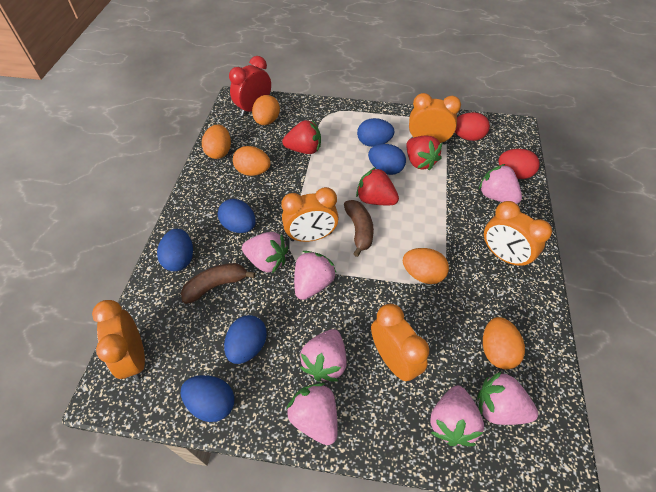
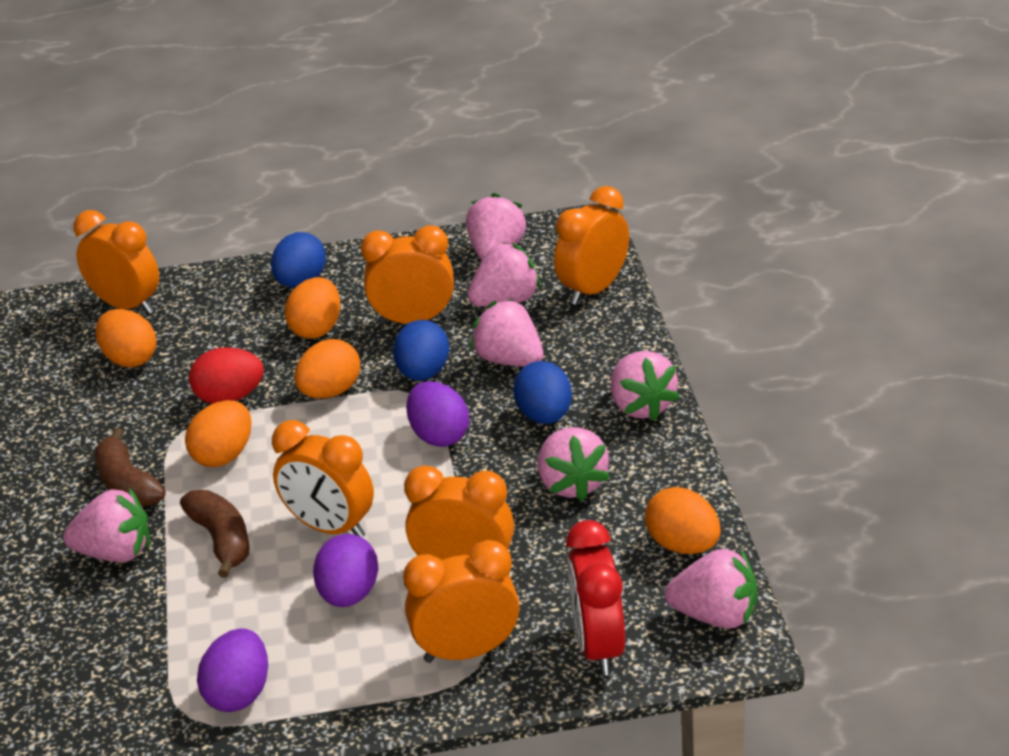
blue egg: 6 -> 3
orange clock: 5 -> 6
purple egg: 0 -> 3
red egg: 2 -> 1
red strawberry: 3 -> 0

